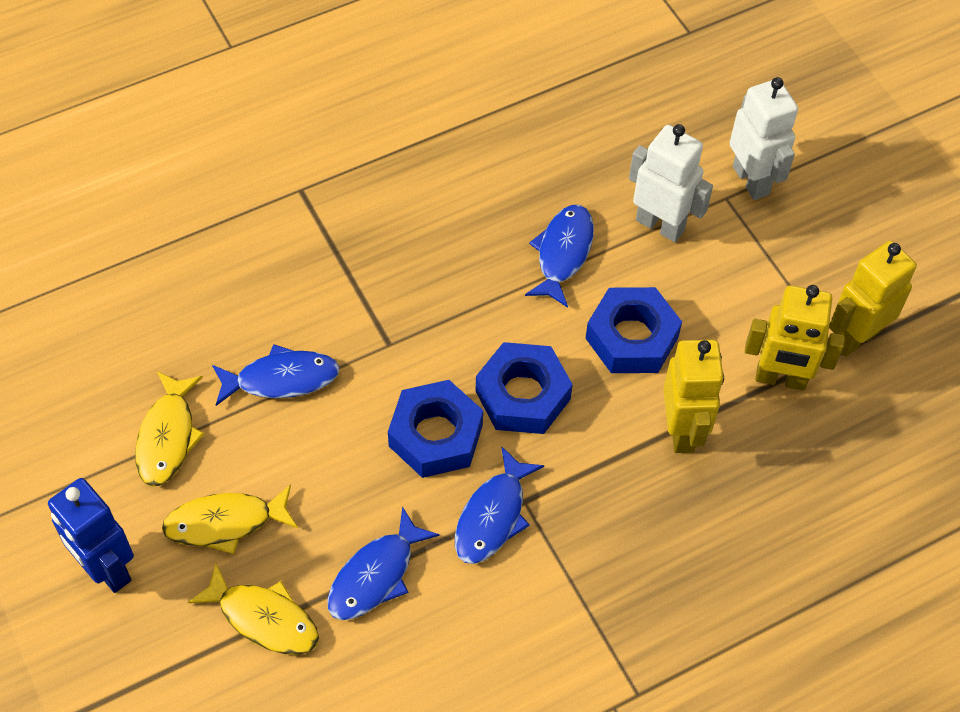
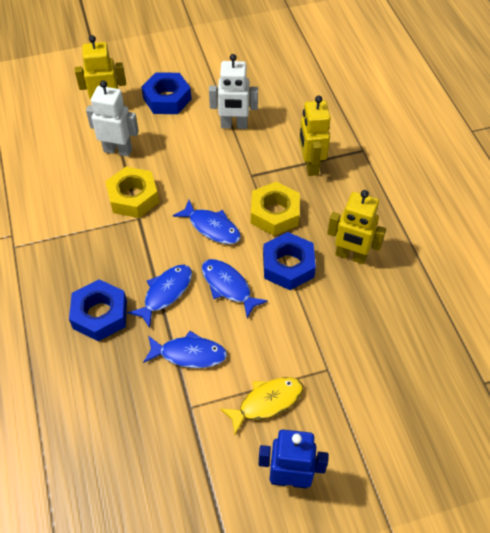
yellow fish: 3 -> 1
yellow nut: 0 -> 2

